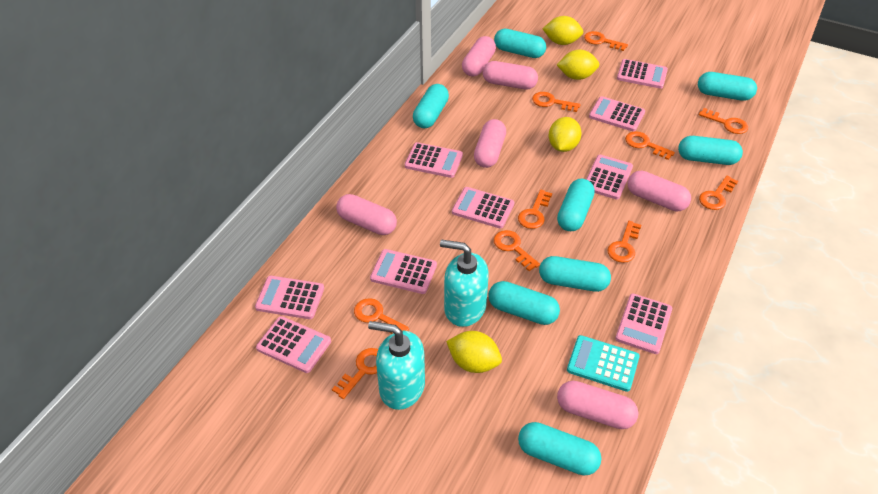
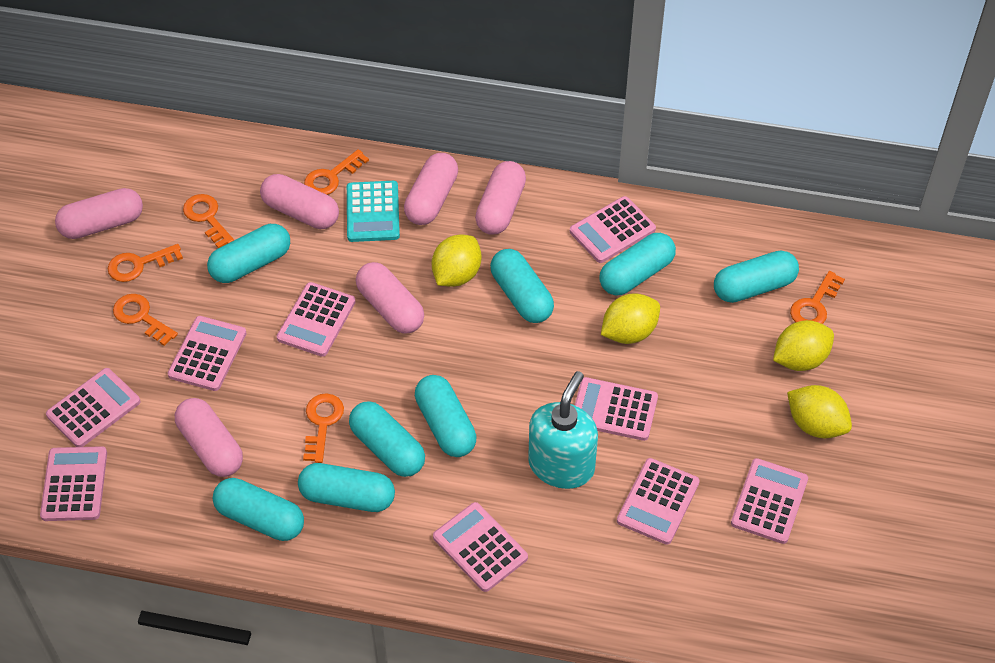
orange key: 10 -> 6
turquoise soap dispenser: 2 -> 1

